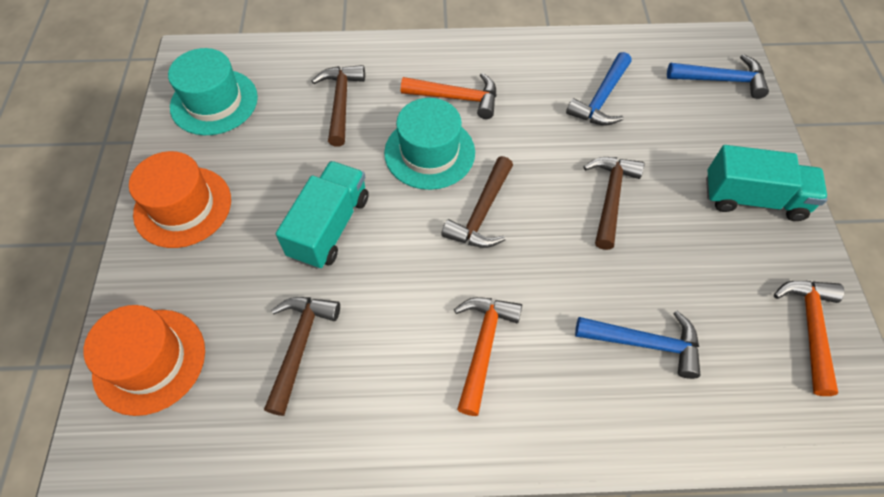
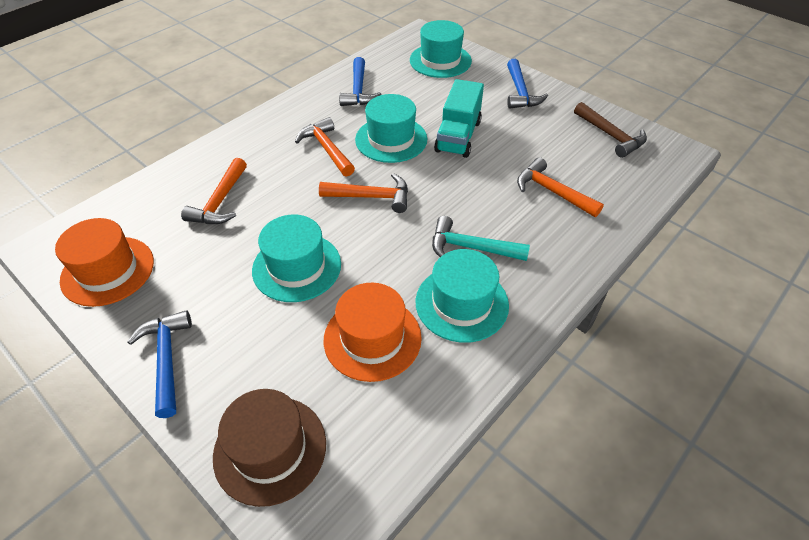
brown hammer: 4 -> 1
brown hat: 0 -> 1
orange hammer: 3 -> 4
turquoise hammer: 0 -> 1
turquoise hat: 2 -> 4
turquoise truck: 2 -> 1

